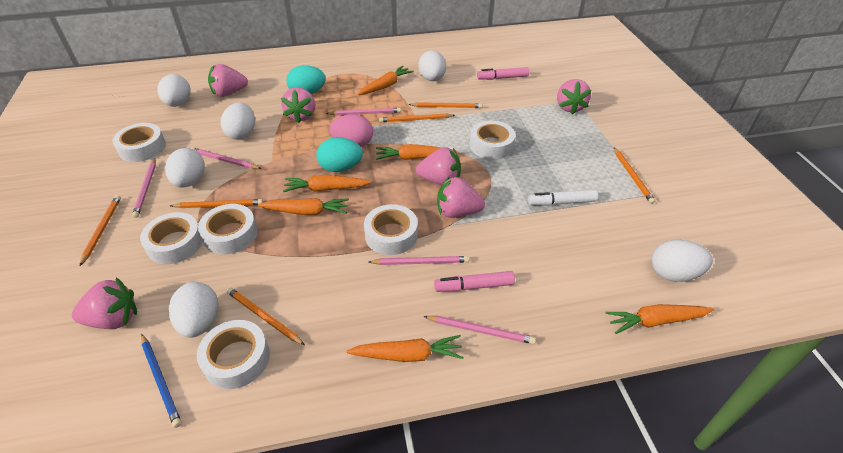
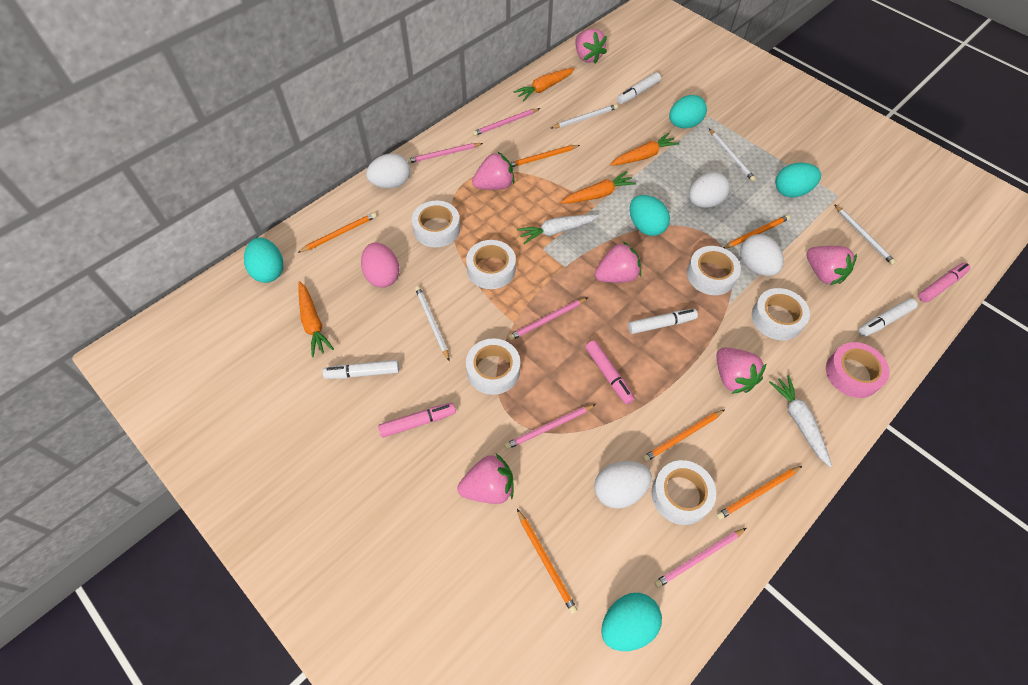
blue pencil: 1 -> 0
orange carrot: 6 -> 4
pink marker: 2 -> 3
pink tape: 0 -> 1
turquoise egg: 2 -> 5
white carrot: 0 -> 2
white egg: 6 -> 4
white marker: 1 -> 4
white pencil: 0 -> 4

